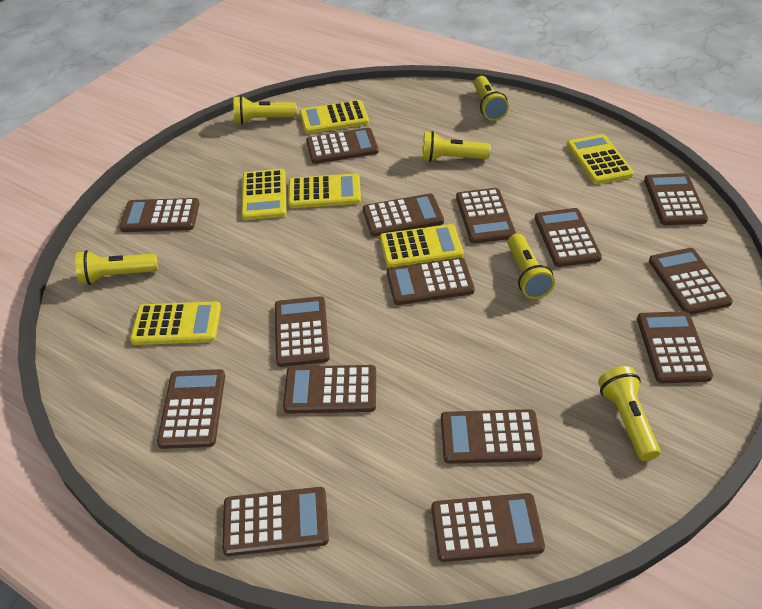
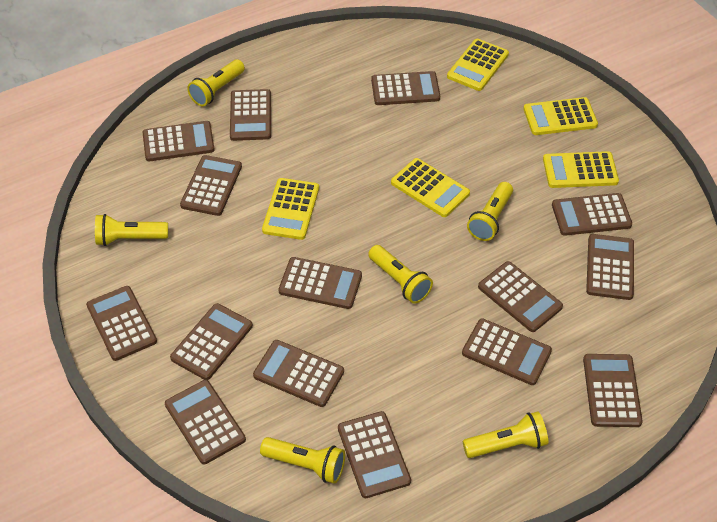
yellow calculator: 6 -> 5

